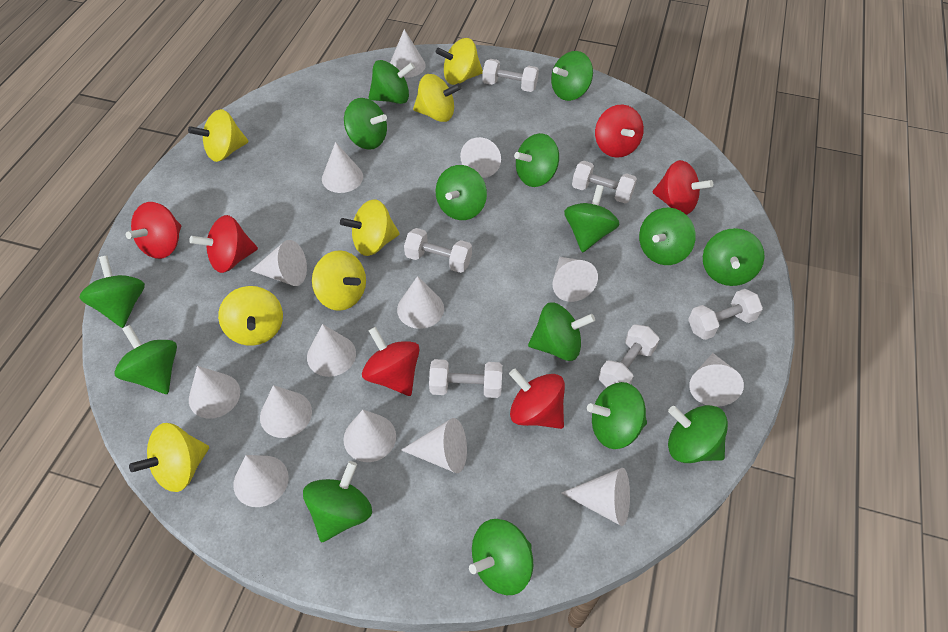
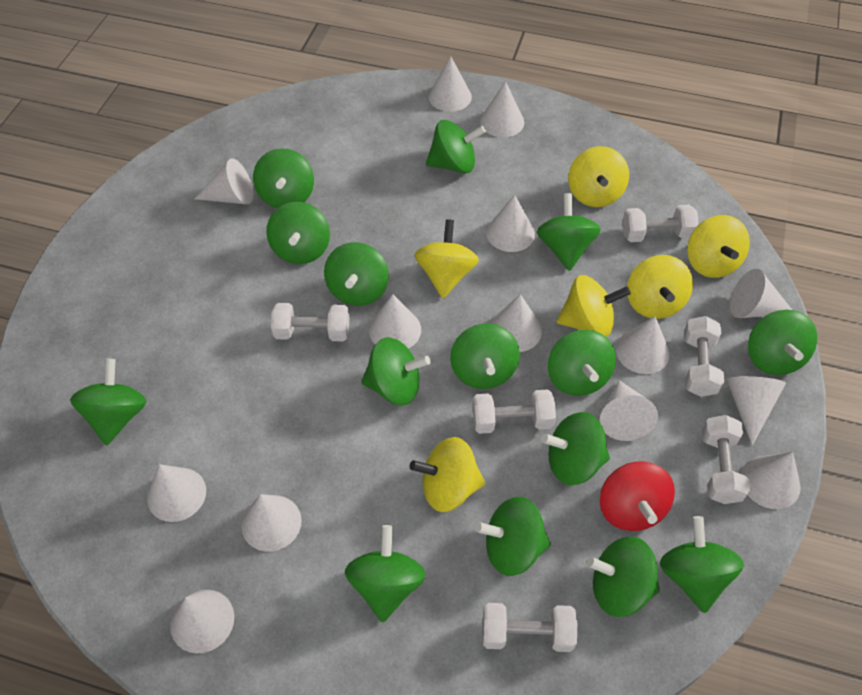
red spinning top: 6 -> 1
yellow spinning top: 7 -> 6

